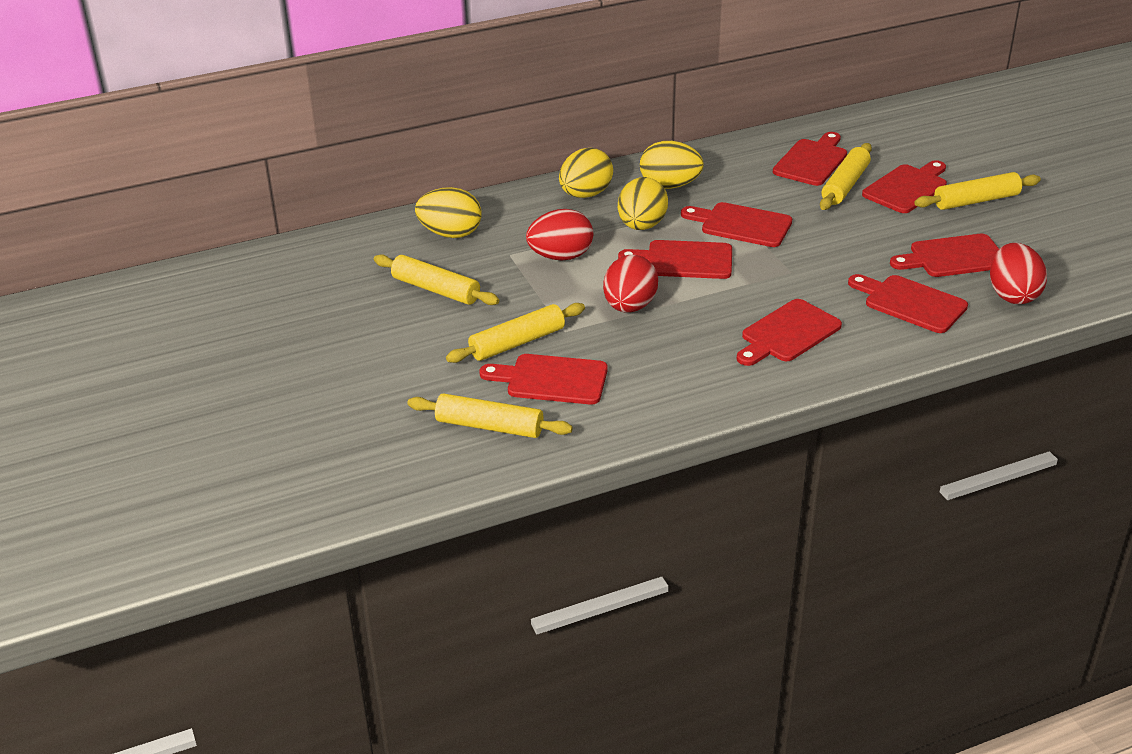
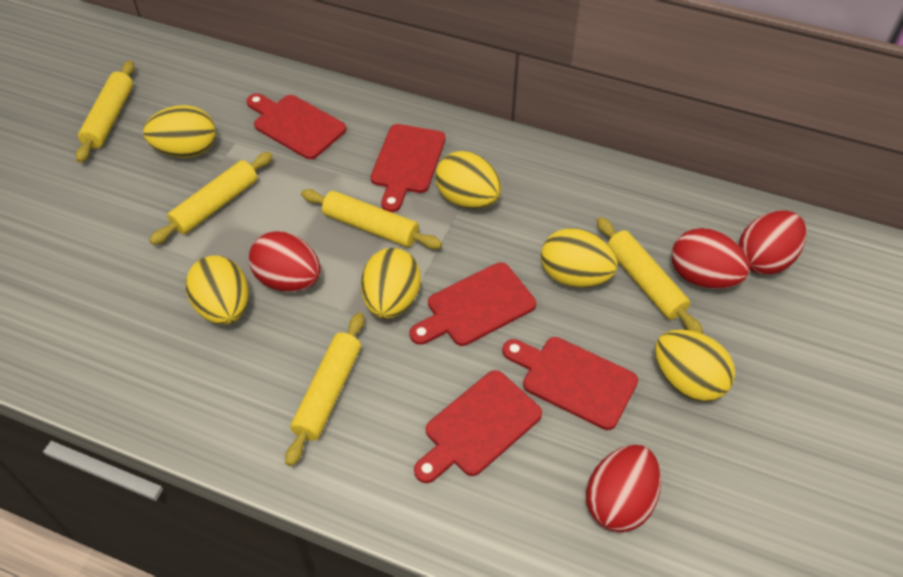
red cutting board: 8 -> 5
red egg: 3 -> 4
yellow egg: 4 -> 6

